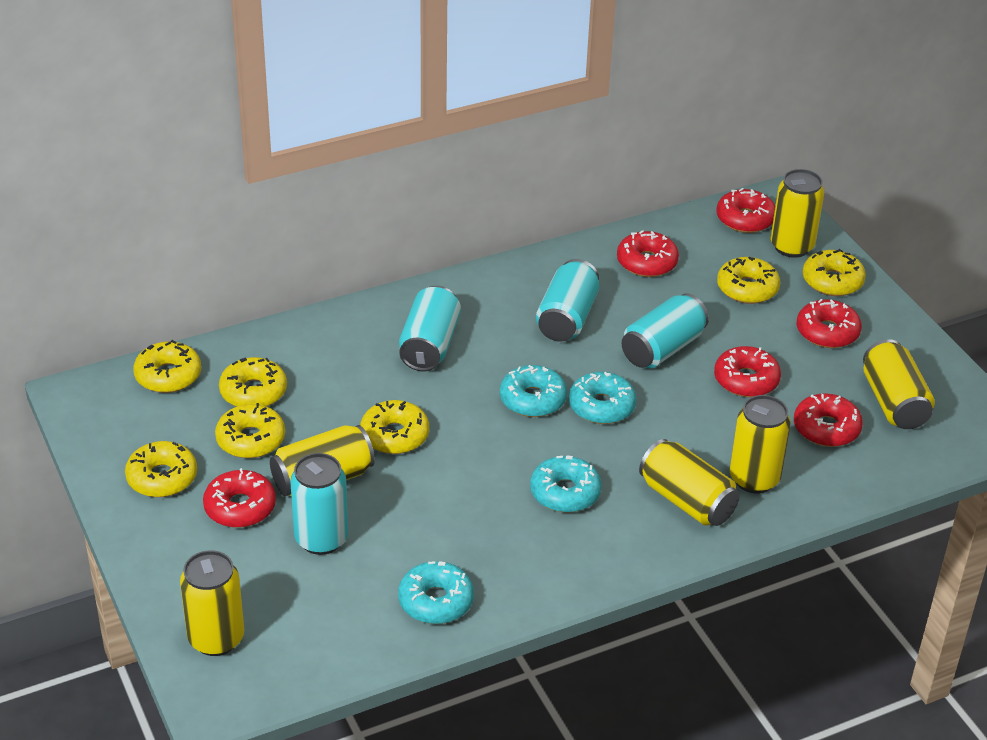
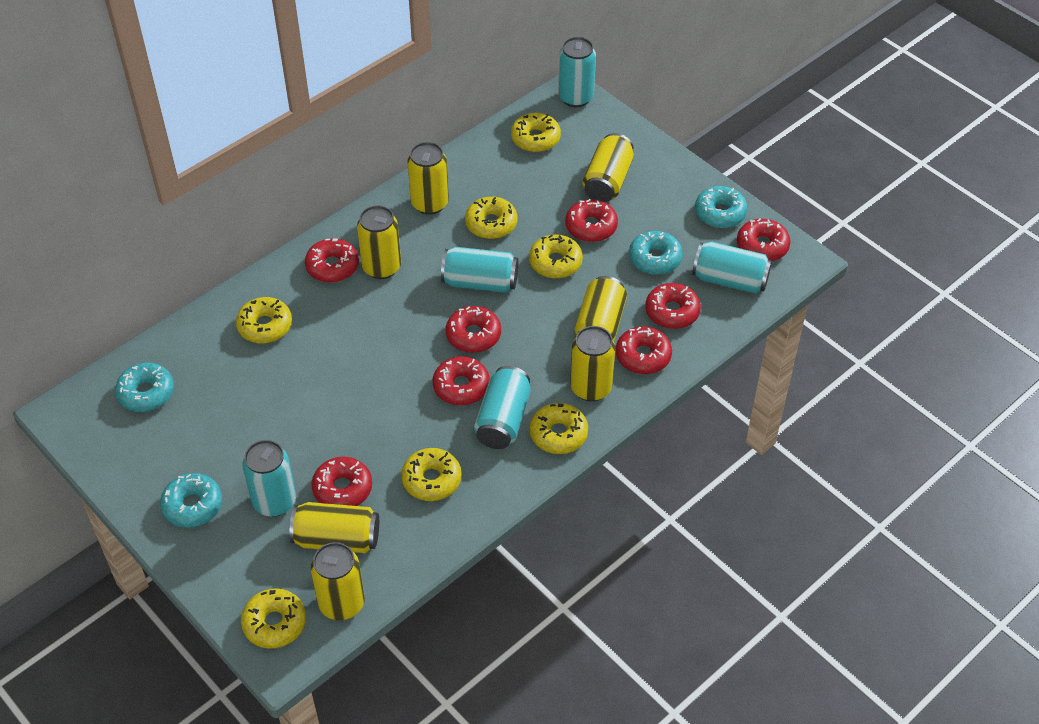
red donut: 6 -> 8
turquoise can: 4 -> 5
yellow can: 6 -> 7

